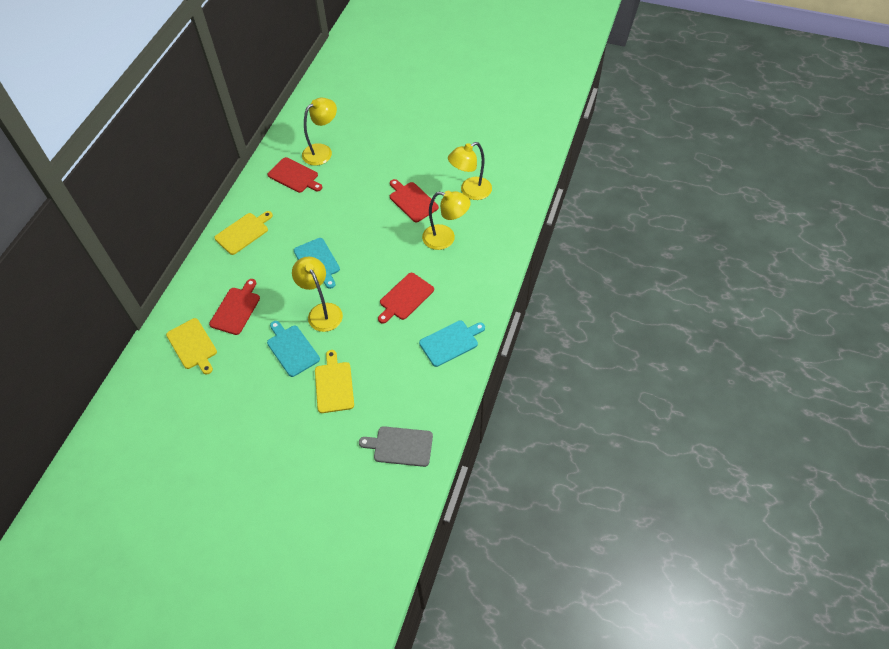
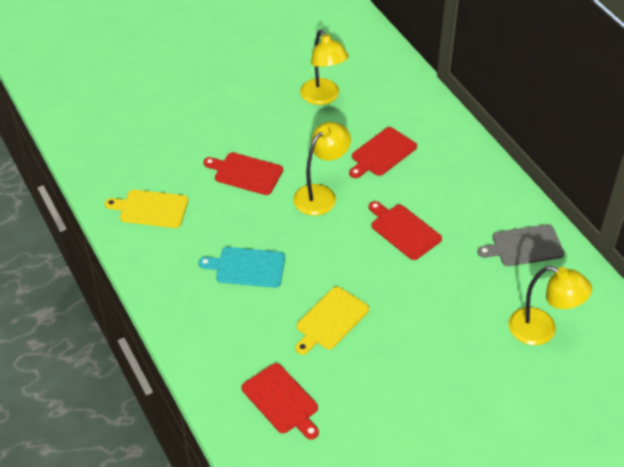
turquoise cutting board: 3 -> 1
yellow cutting board: 3 -> 2
yellow lamp: 4 -> 3

